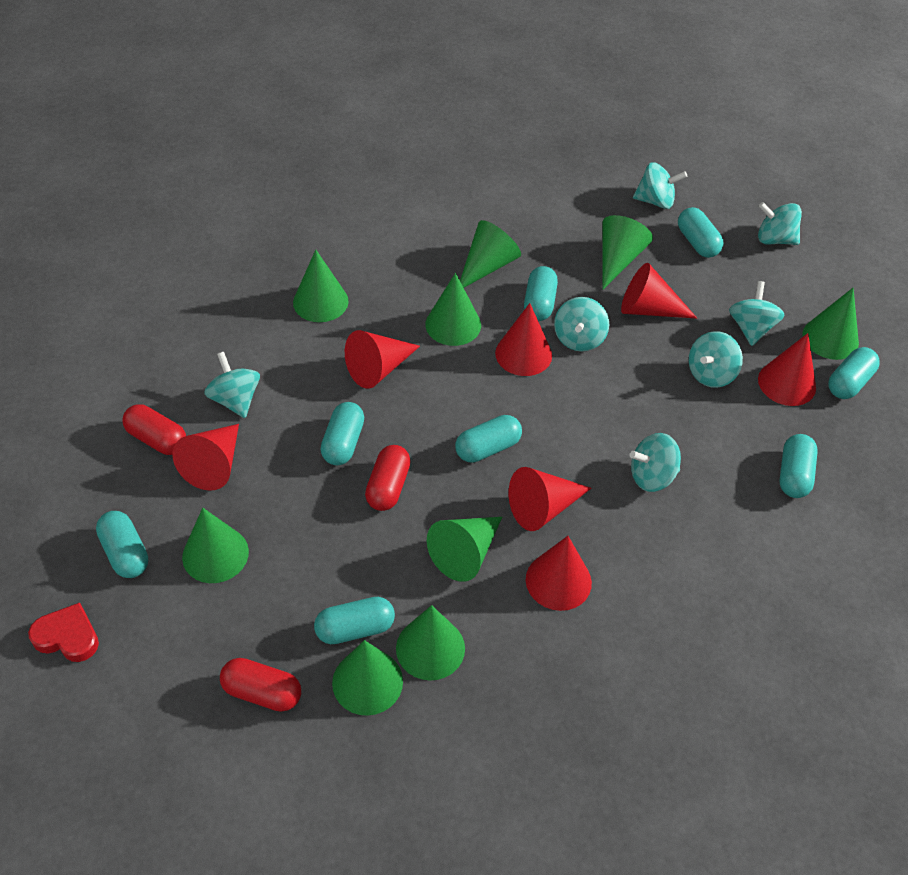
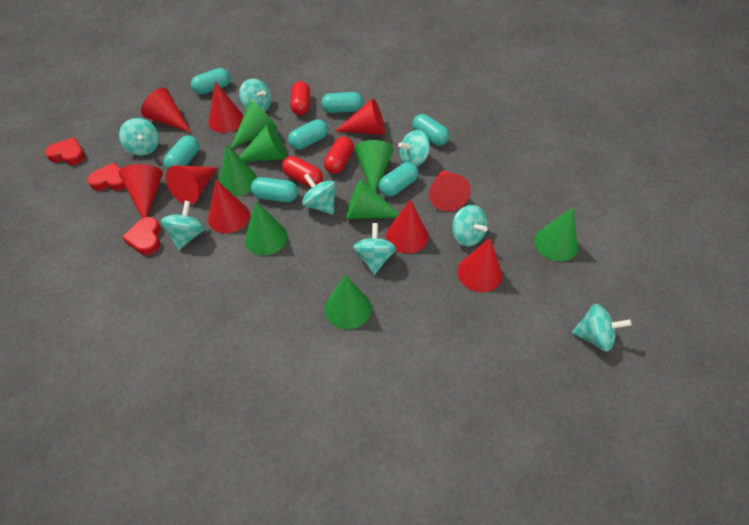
green cone: 9 -> 8
red cone: 7 -> 9
red heart: 1 -> 3
turquoise capsule: 8 -> 7
turquoise spinning top: 7 -> 8

